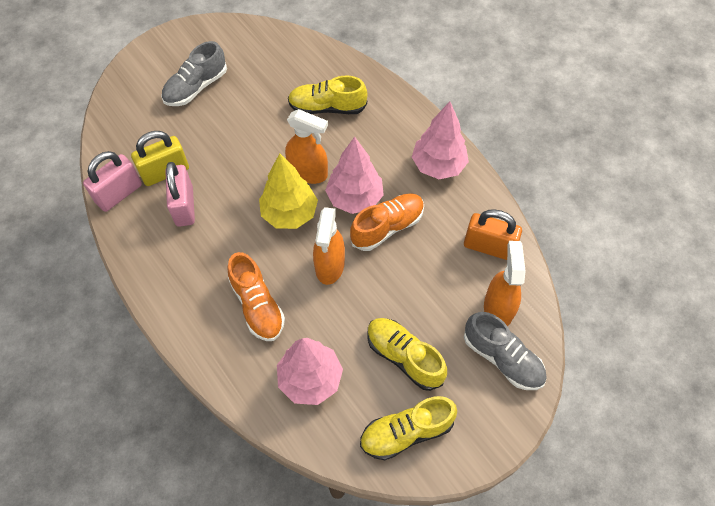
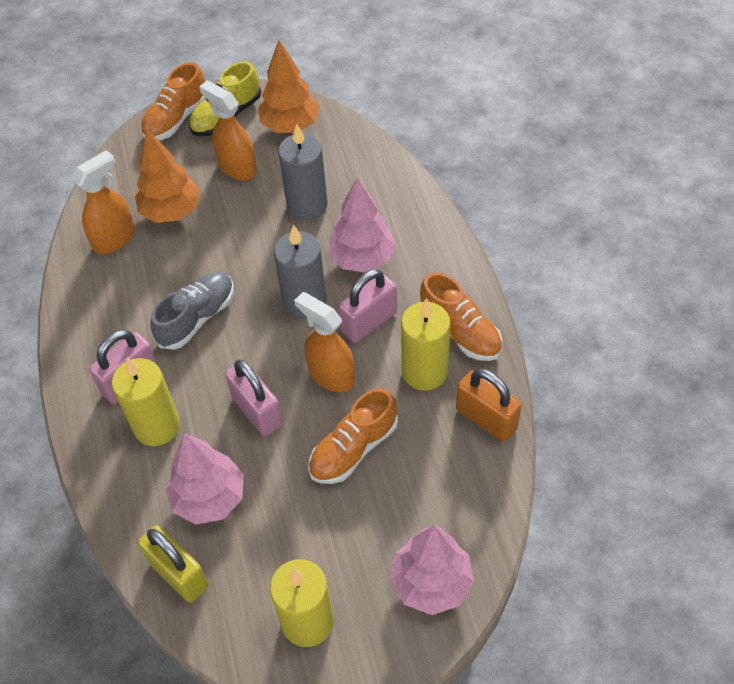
grey candle: 0 -> 2
grey shoe: 2 -> 1
orange shoe: 2 -> 3
orange tree: 0 -> 2
pink padlock: 2 -> 3
yellow candle: 0 -> 3
yellow shoe: 3 -> 1
yellow tree: 1 -> 0

